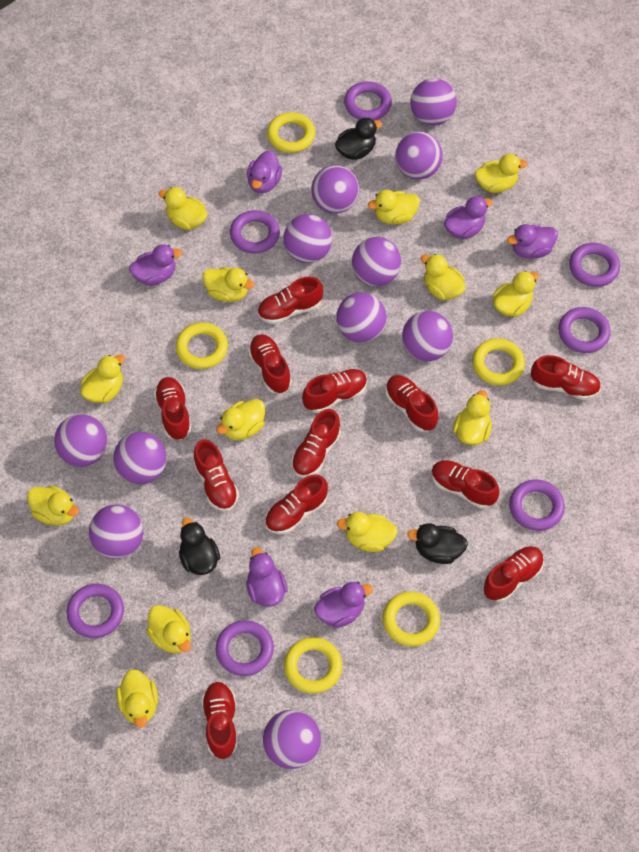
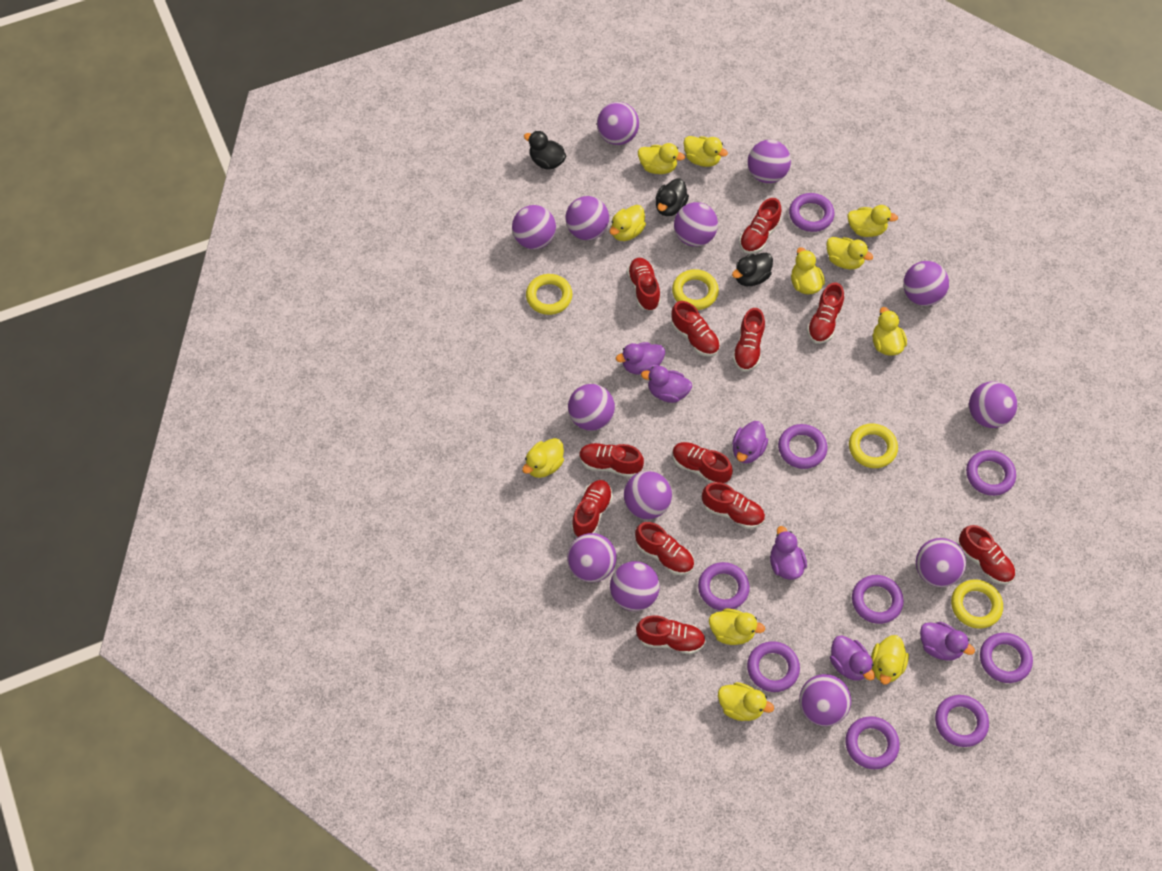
purple ball: 11 -> 13
purple ring: 7 -> 9
yellow duck: 13 -> 11
yellow ring: 5 -> 4

